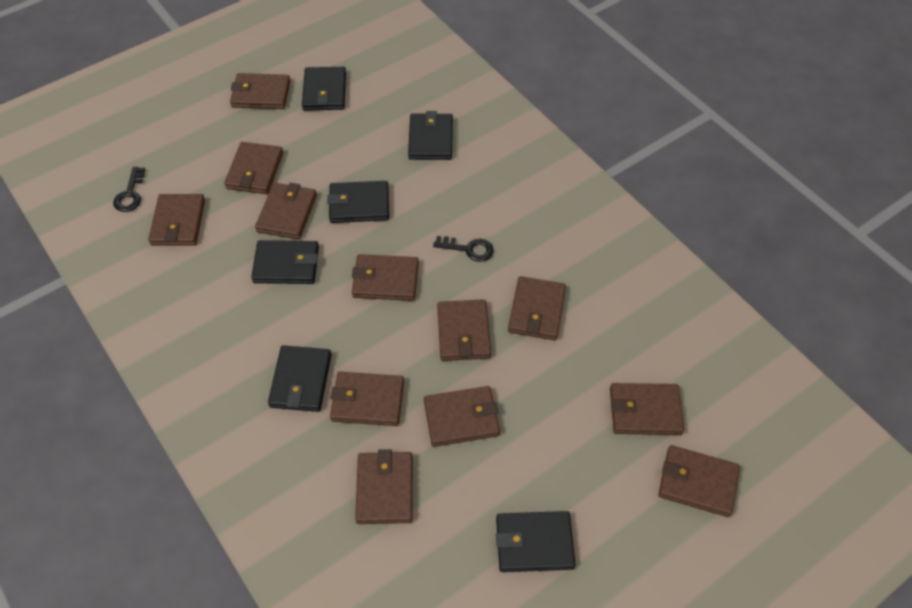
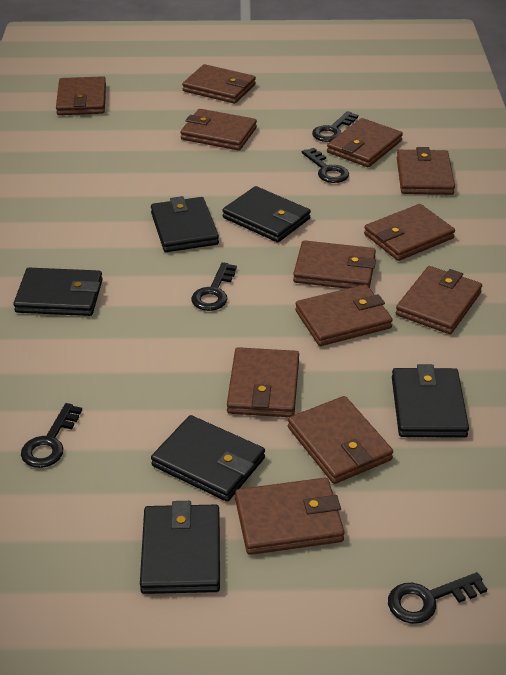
black key: 2 -> 5

